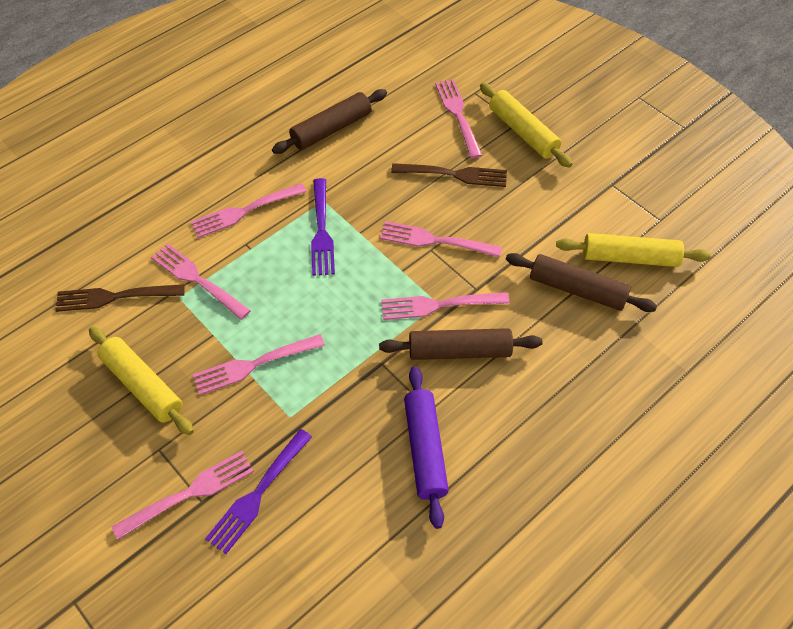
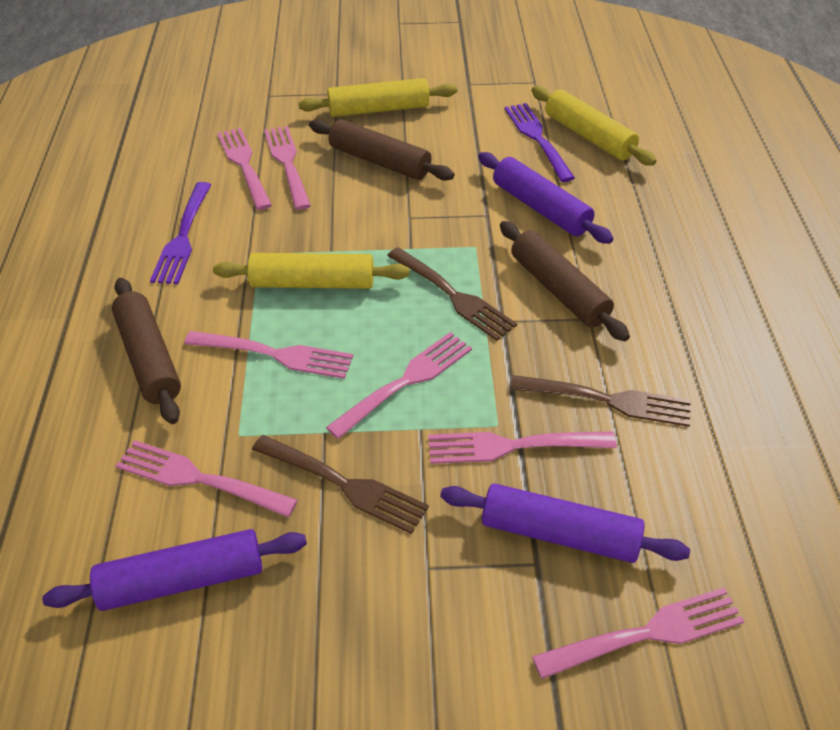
brown fork: 2 -> 3
purple rolling pin: 1 -> 3

